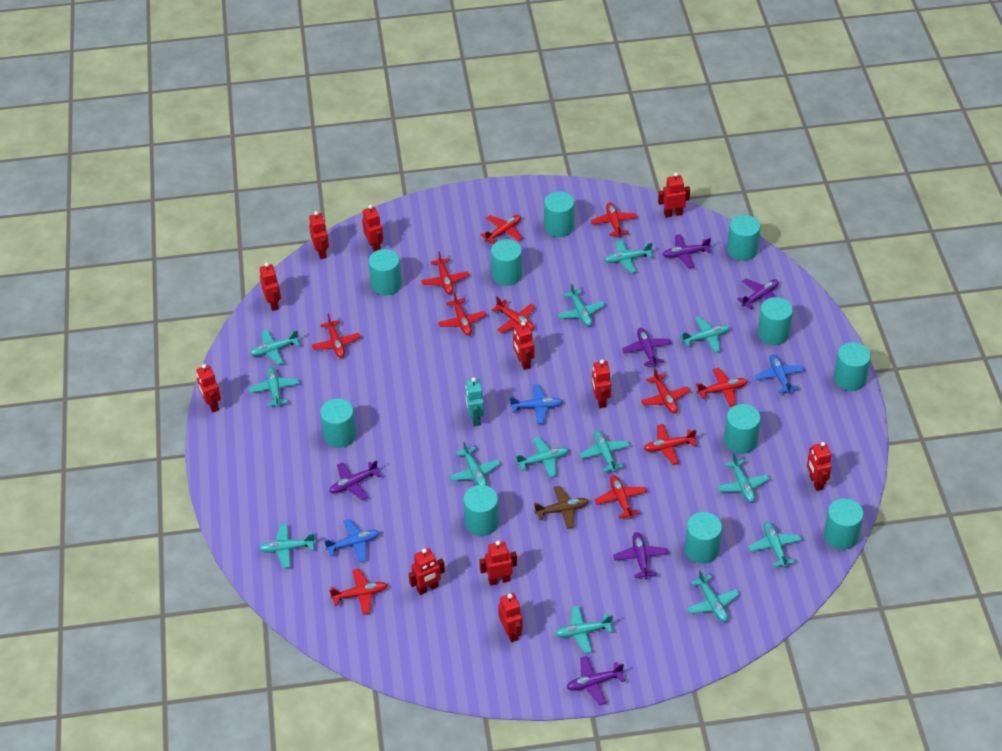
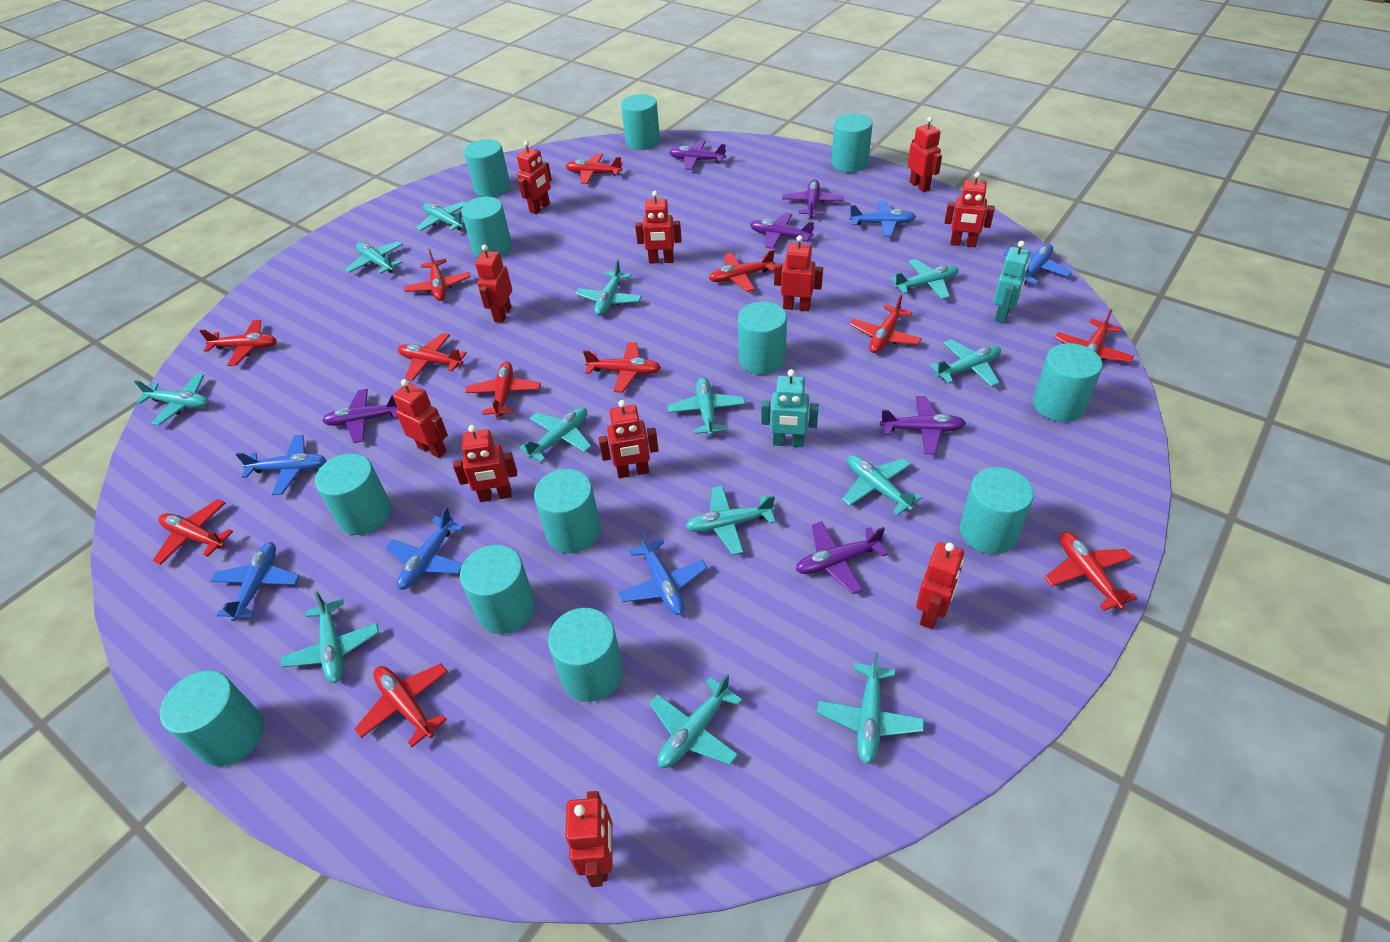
blue plane: 3 -> 6
brown plane: 1 -> 0
red plane: 11 -> 12
turquoise cylinder: 11 -> 12
turquoise robot: 1 -> 2

